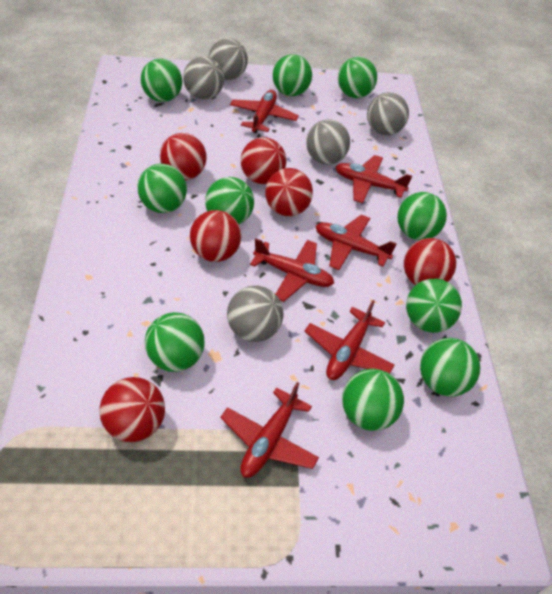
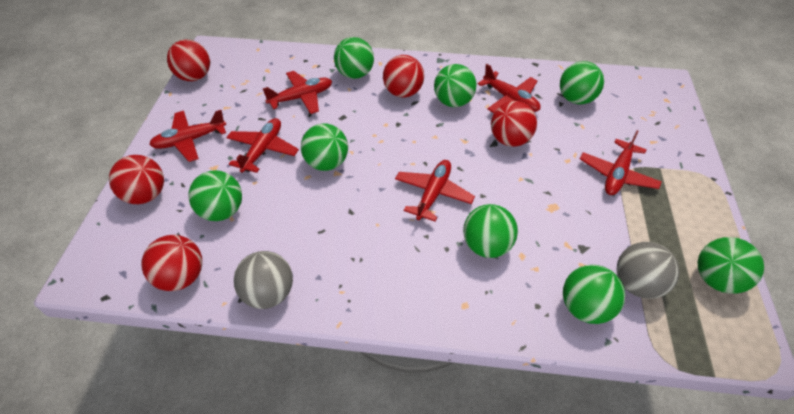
green ball: 10 -> 8
grey ball: 5 -> 2
red ball: 6 -> 5

